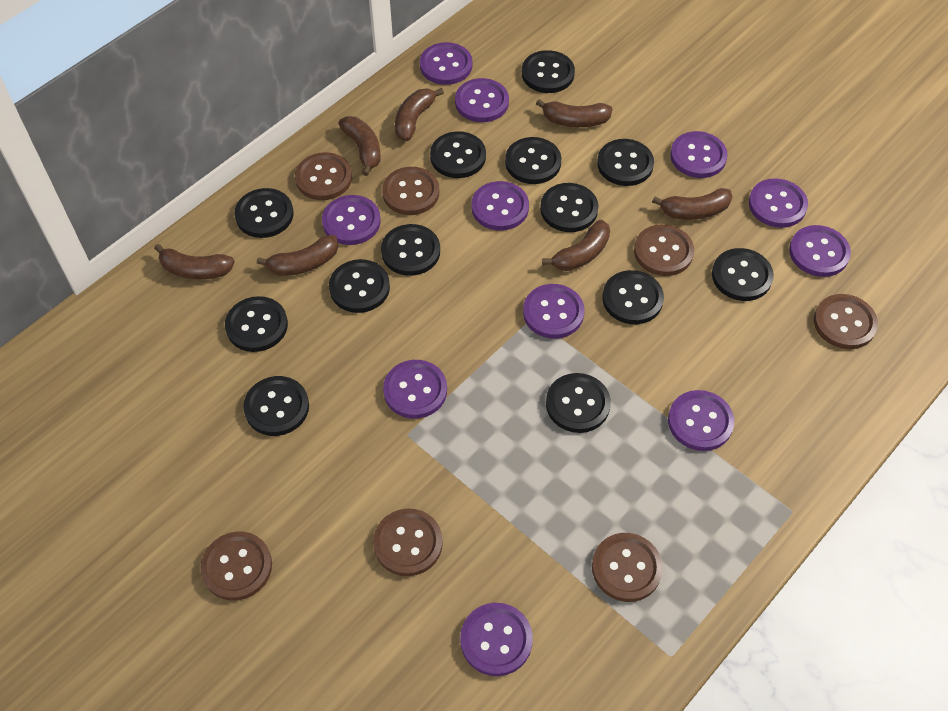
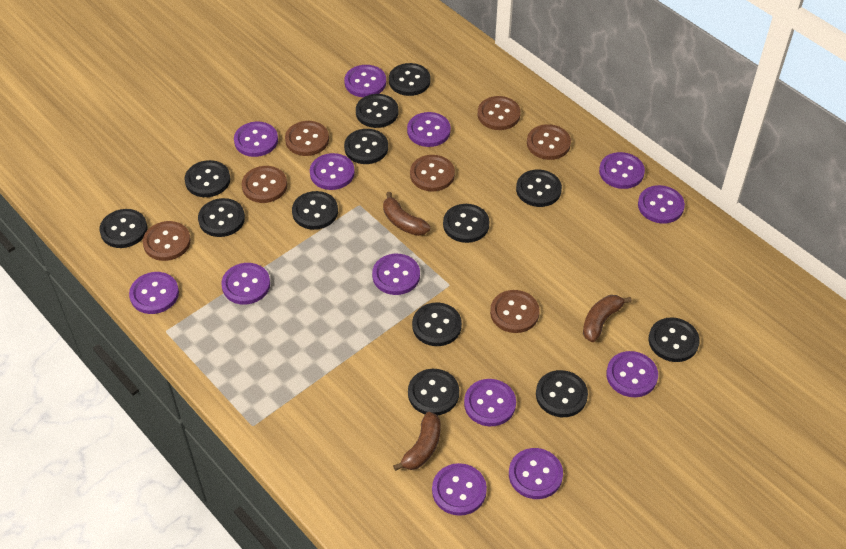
brown banana: 7 -> 3
purple button: 11 -> 13

